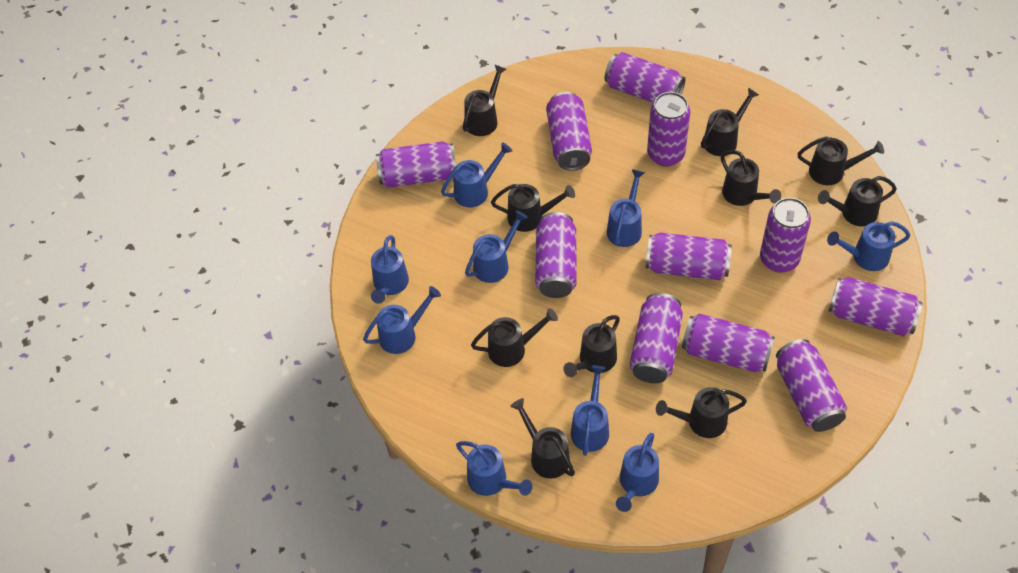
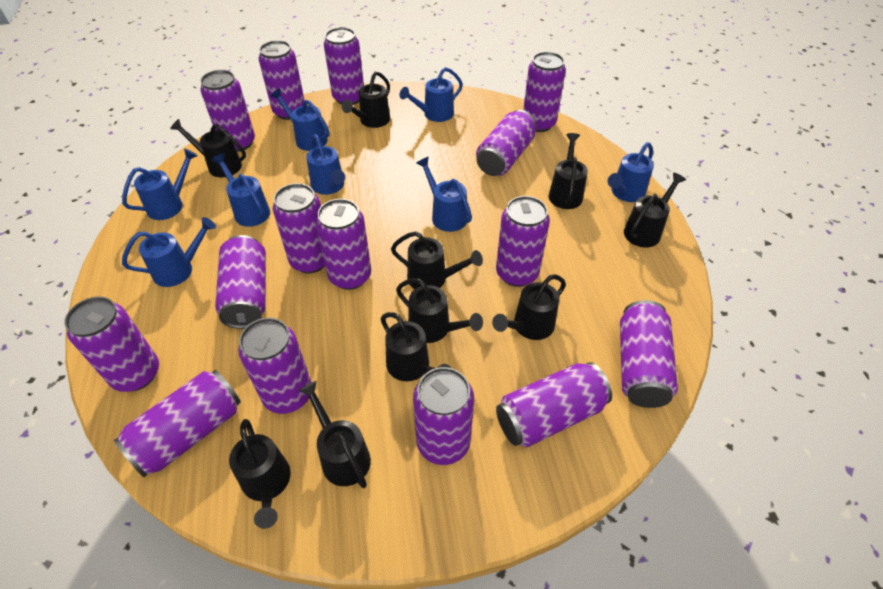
blue watering can: 9 -> 8
purple can: 11 -> 15

